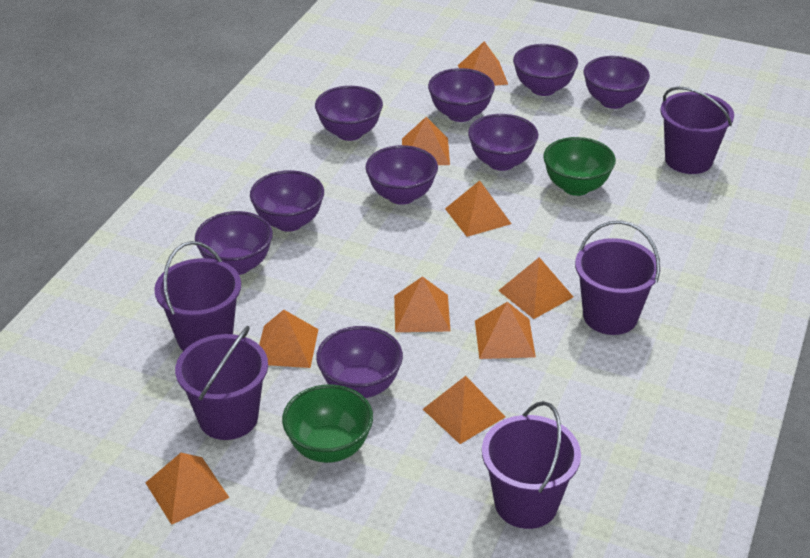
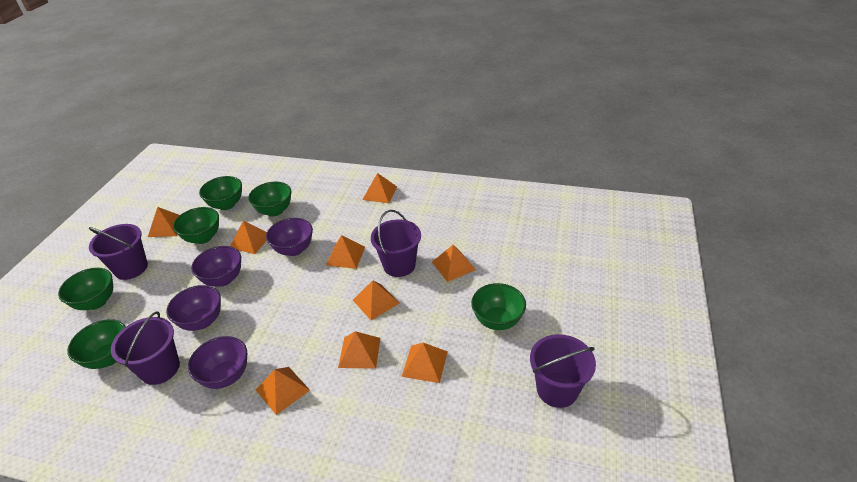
green bowl: 2 -> 6
purple bowl: 9 -> 4
purple bucket: 5 -> 4

